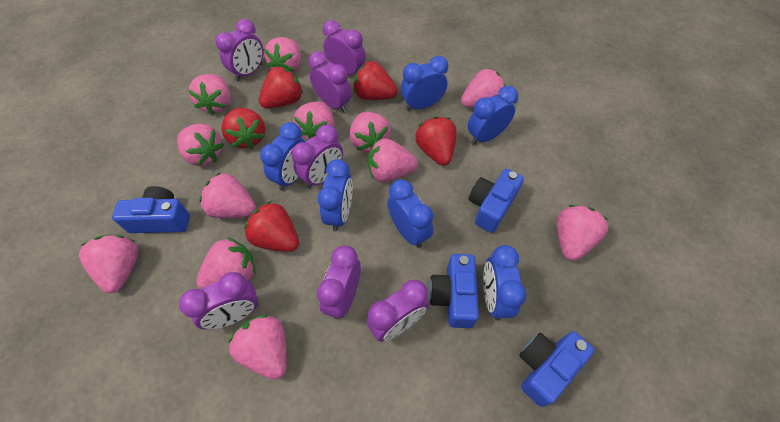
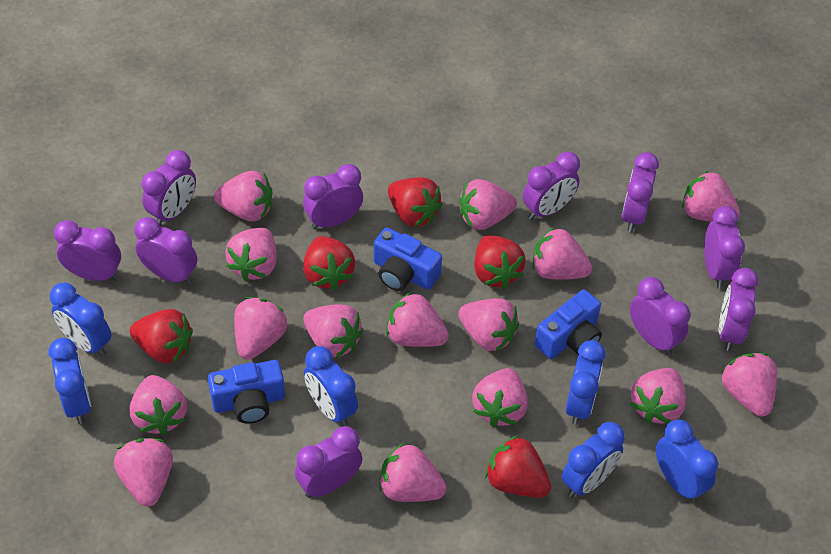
blue camera: 4 -> 3
pink strawberry: 12 -> 15
purple clock: 7 -> 10

